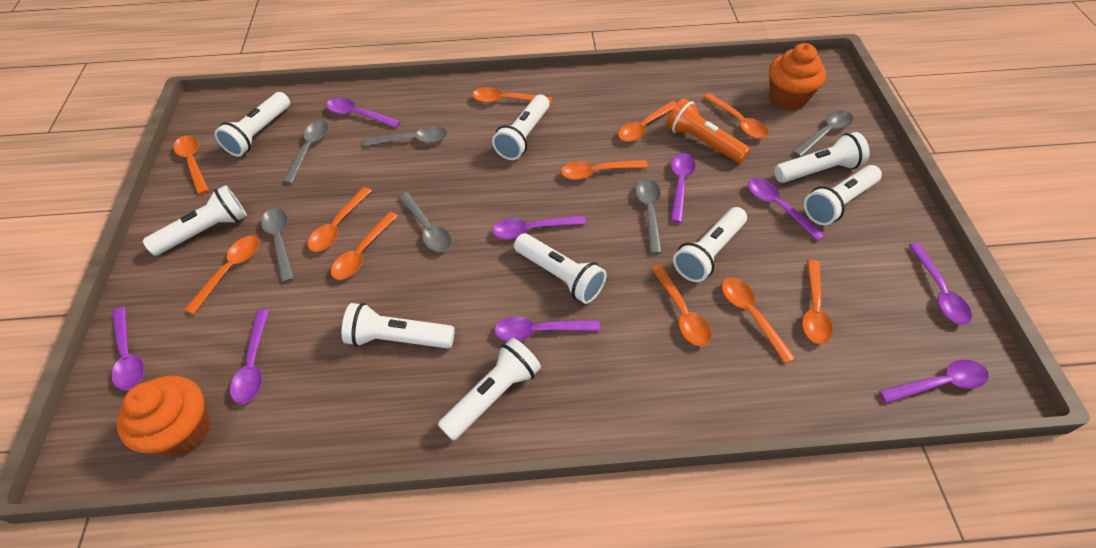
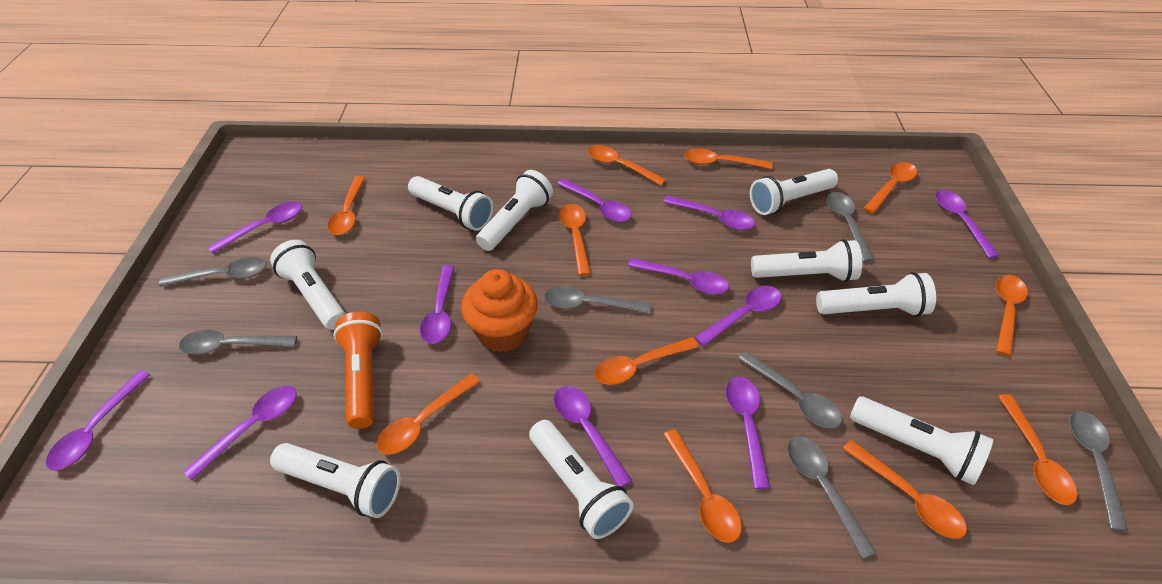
grey spoon: 6 -> 7
orange cupcake: 2 -> 1
purple spoon: 9 -> 11

